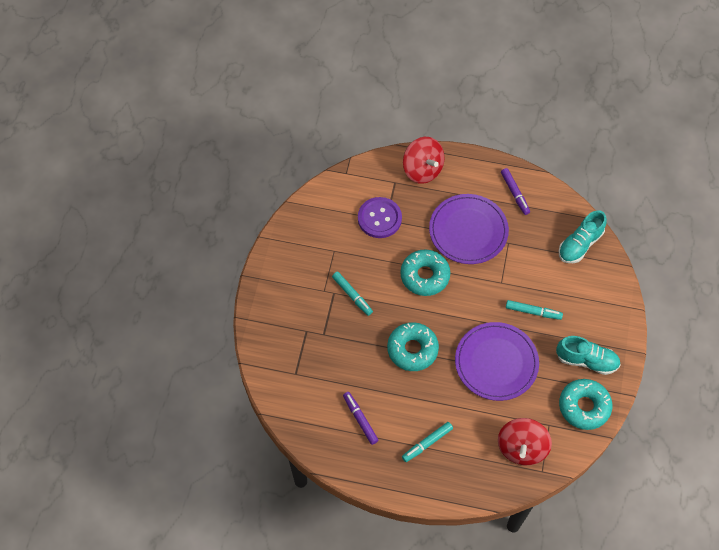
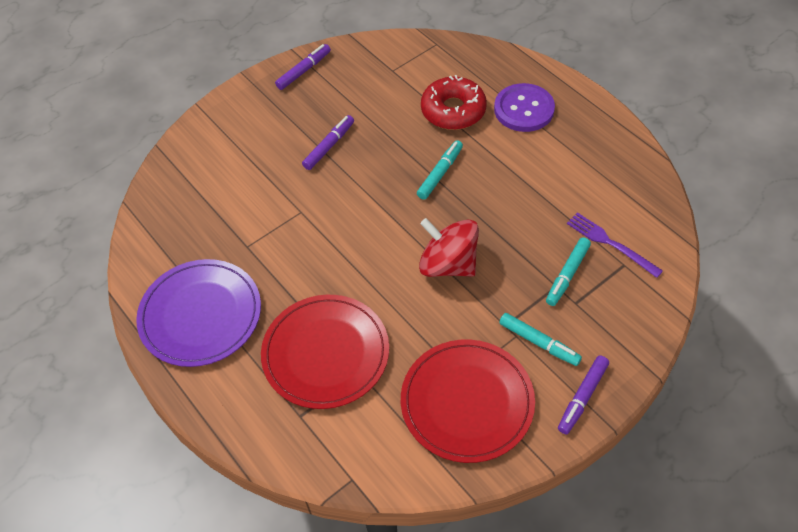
purple fork: 0 -> 1
purple marker: 2 -> 3
purple plate: 2 -> 1
red donut: 0 -> 1
red plate: 0 -> 2
red spinning top: 2 -> 1
turquoise donut: 3 -> 0
turquoise shoe: 2 -> 0

